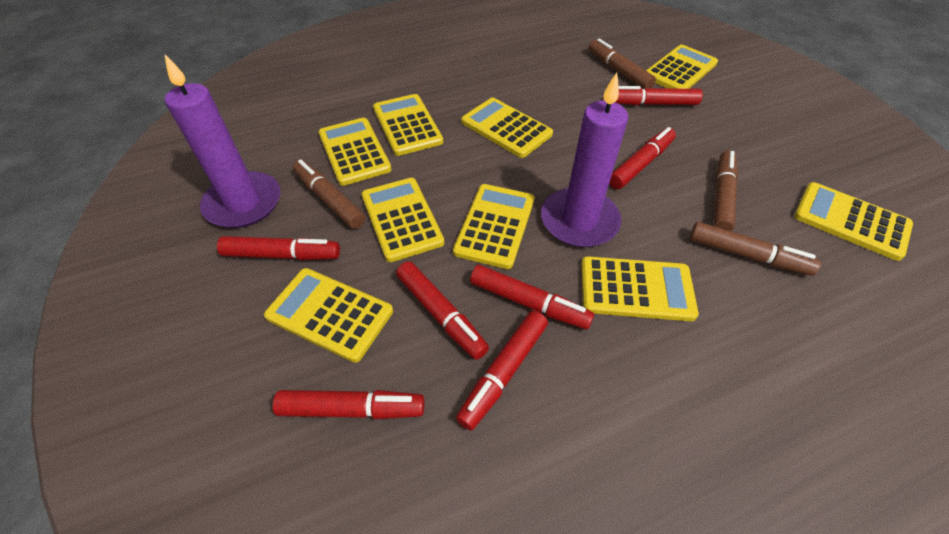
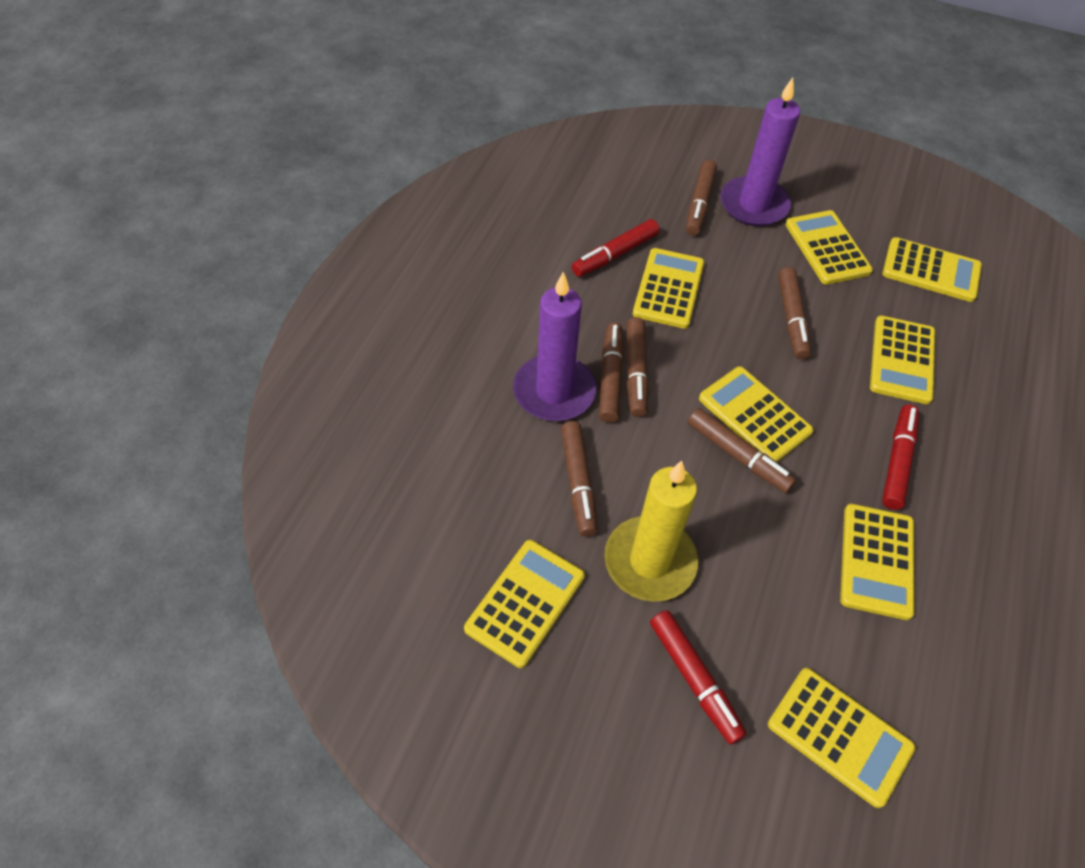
brown marker: 4 -> 6
red marker: 7 -> 3
yellow calculator: 9 -> 8
yellow candle: 0 -> 1

